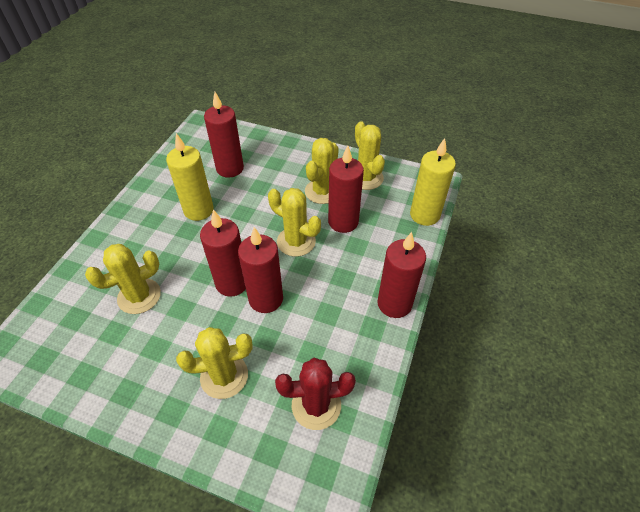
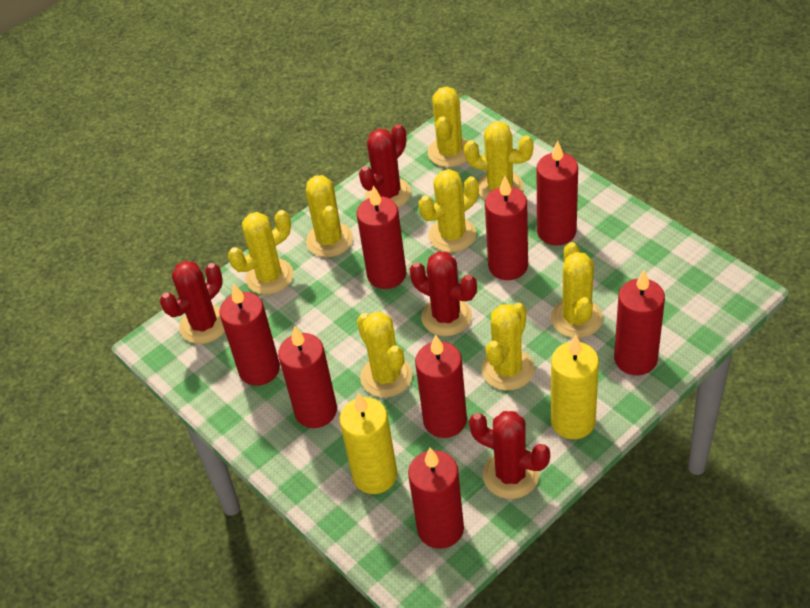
red cactus: 1 -> 4
red candle: 5 -> 8
yellow cactus: 5 -> 8

